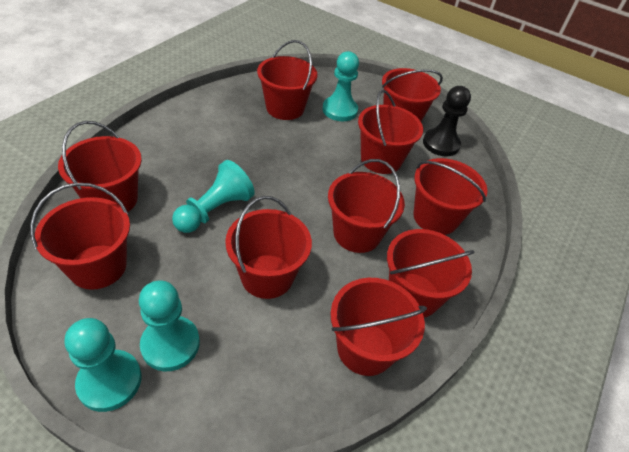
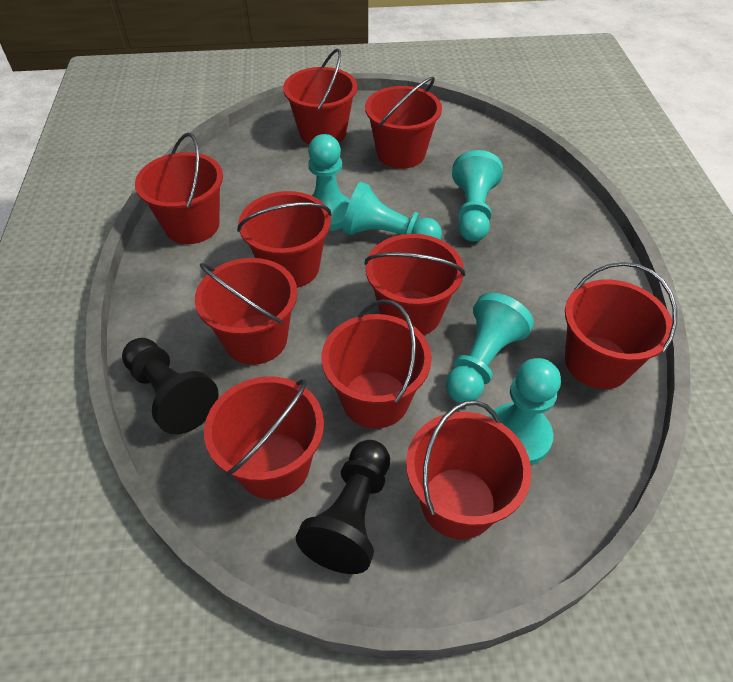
black pawn: 1 -> 2
turquoise pawn: 4 -> 5

